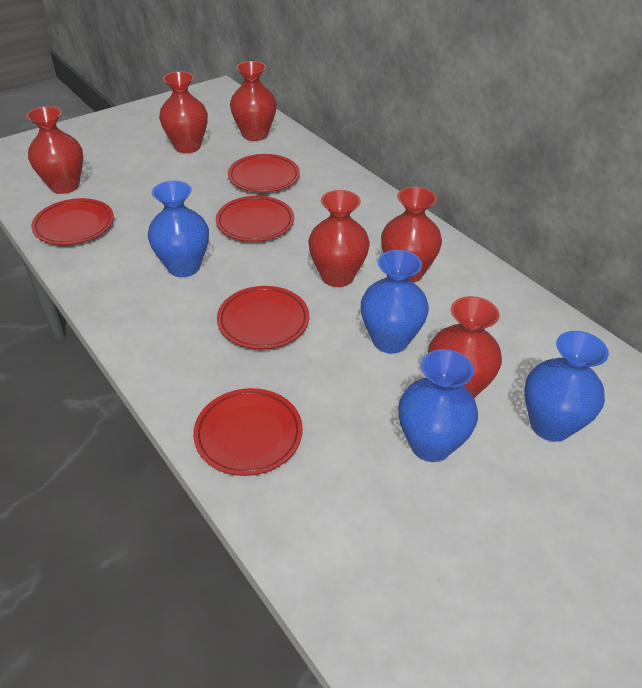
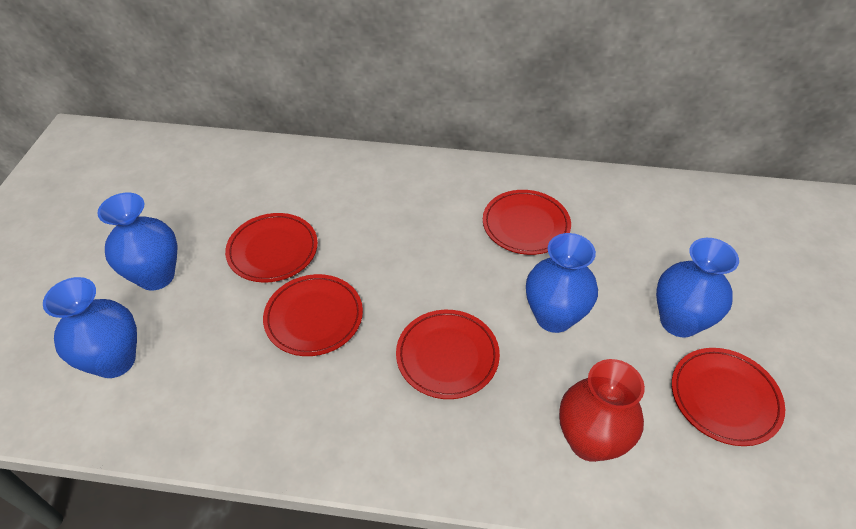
red vase: 6 -> 1

